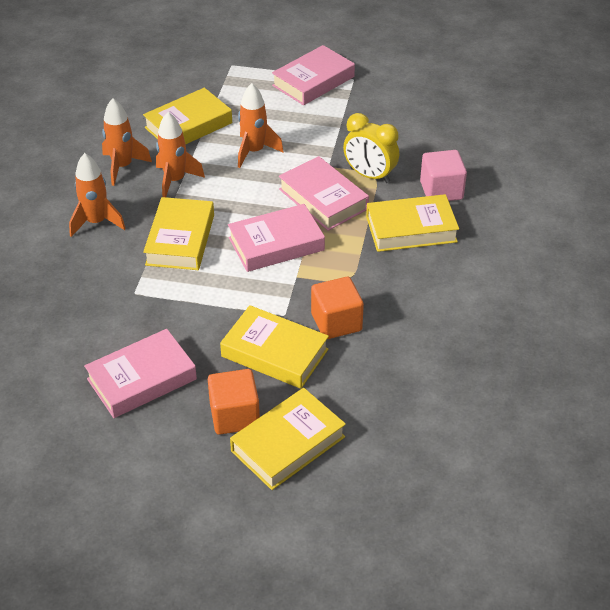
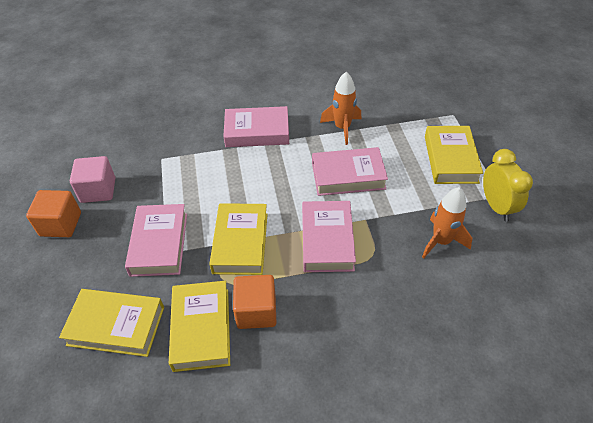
orange rocket: 4 -> 2
yellow book: 5 -> 4

